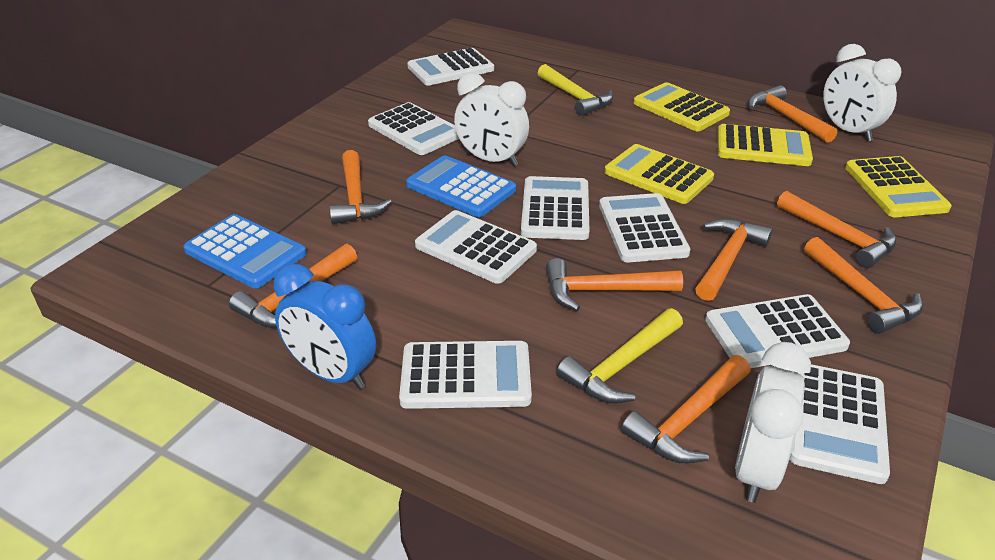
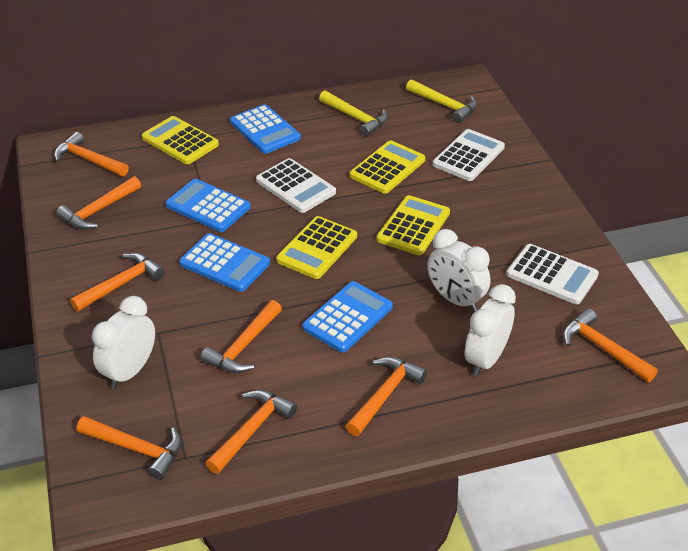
blue calculator: 2 -> 4
blue clock: 1 -> 0
white calculator: 8 -> 3

